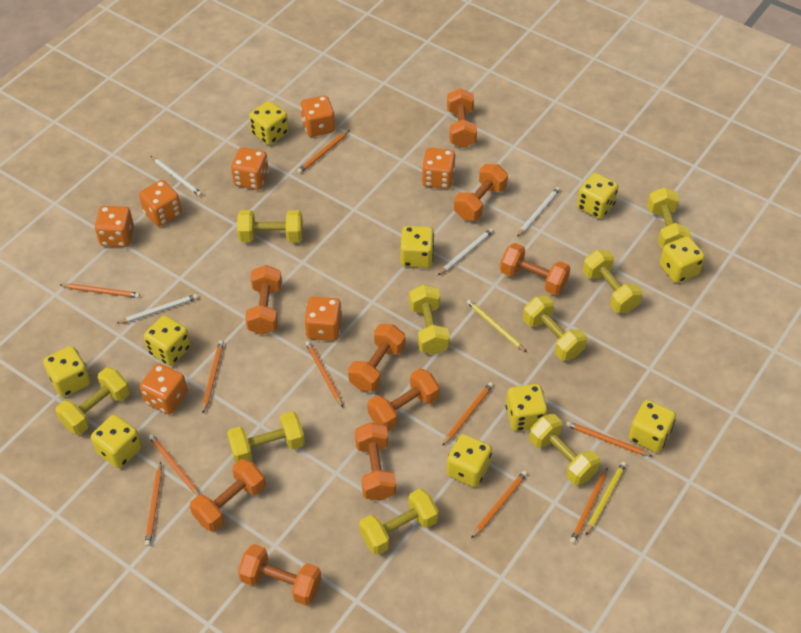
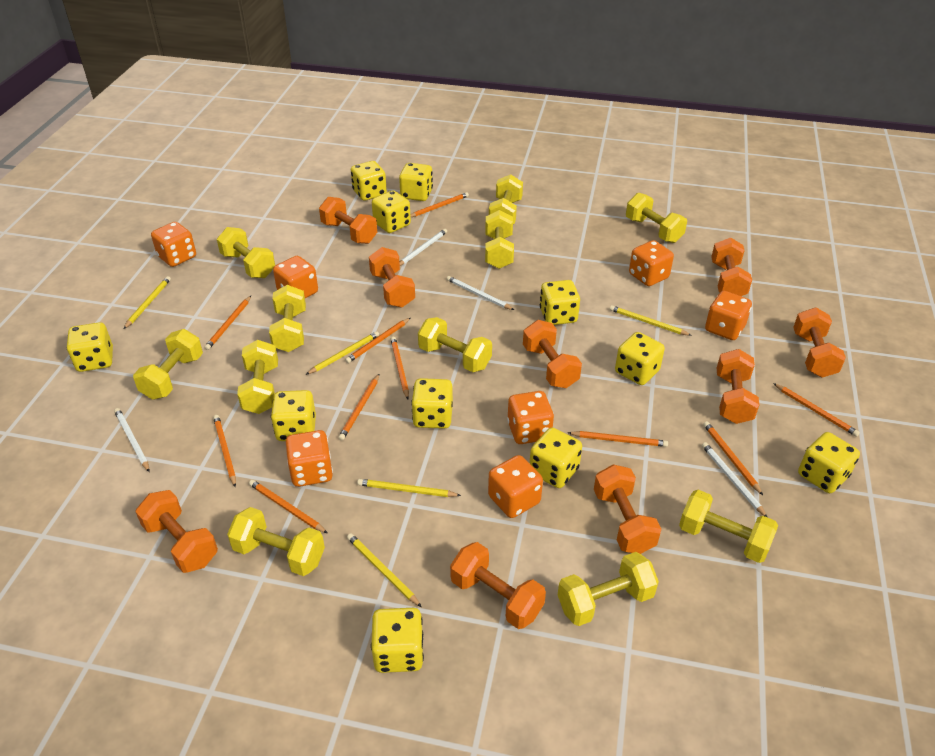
yellow dice: 10 -> 11
yellow dumbbell: 9 -> 11
yellow pencil: 2 -> 5

